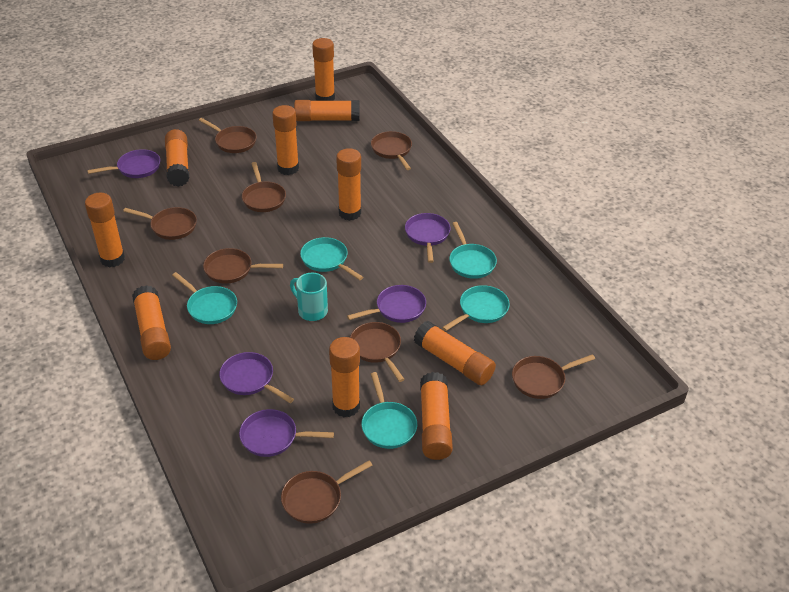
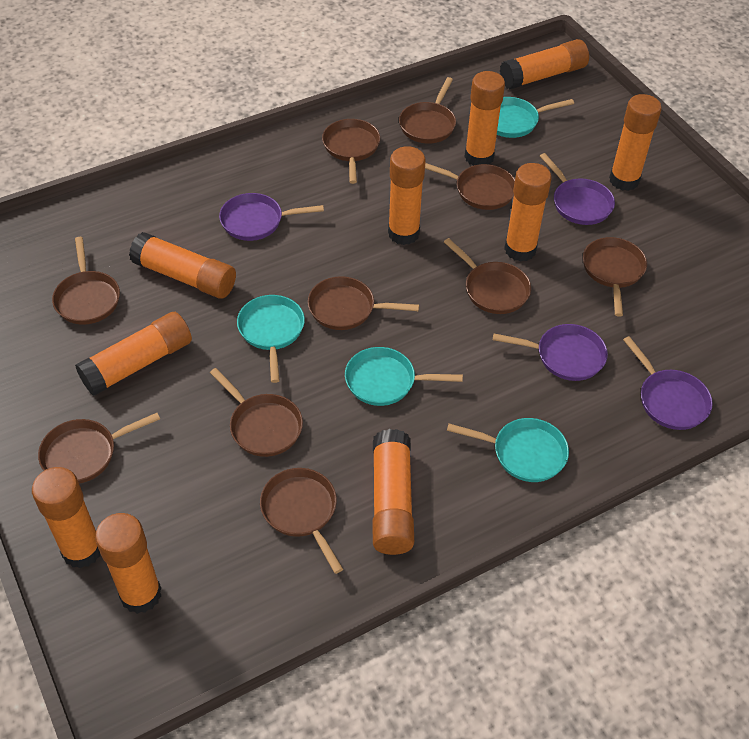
brown pan: 8 -> 10
purple pan: 5 -> 4
turquoise mug: 1 -> 0
turquoise pan: 5 -> 4

